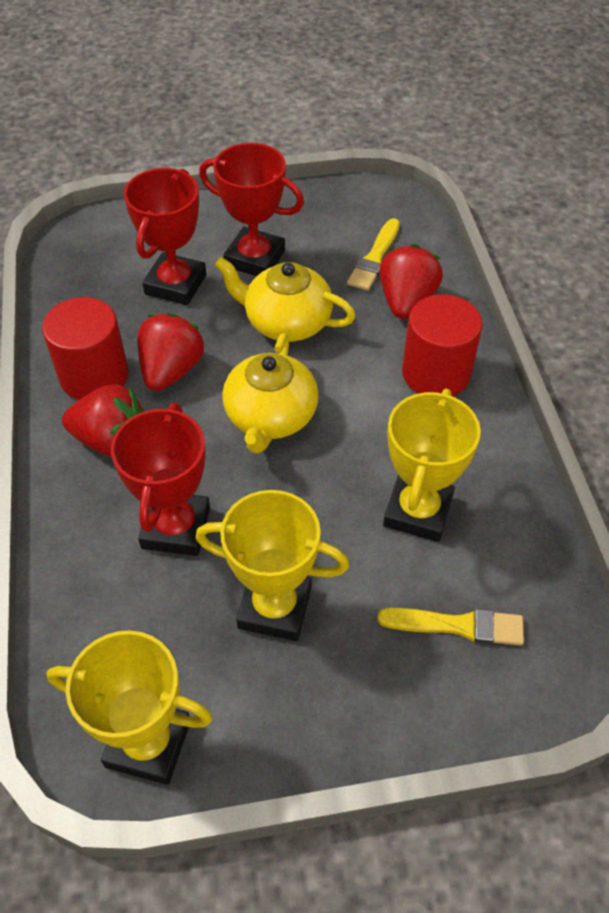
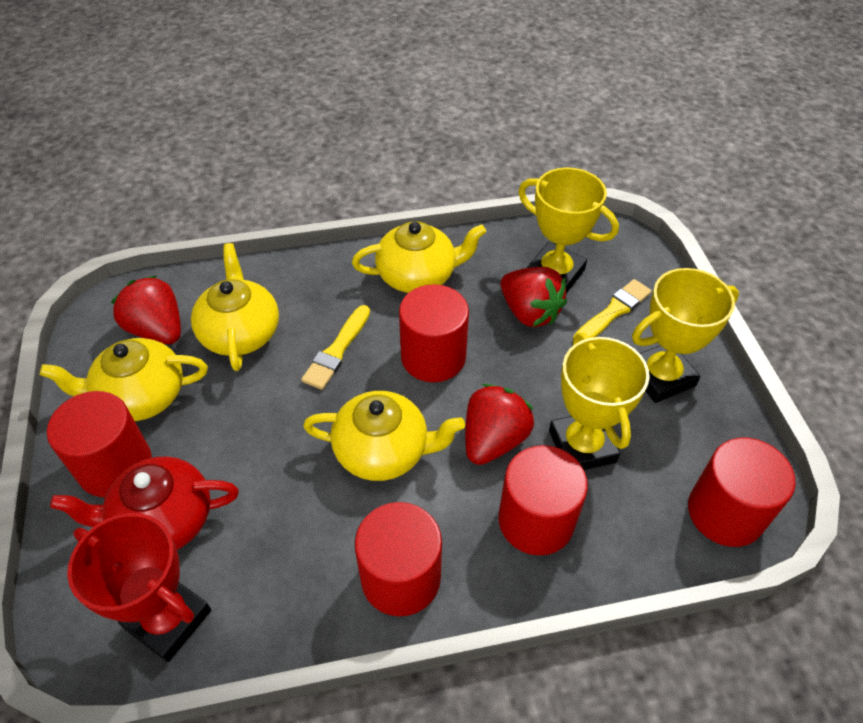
red cylinder: 2 -> 5
red teapot: 0 -> 1
red trophy: 3 -> 1
yellow teapot: 2 -> 4

